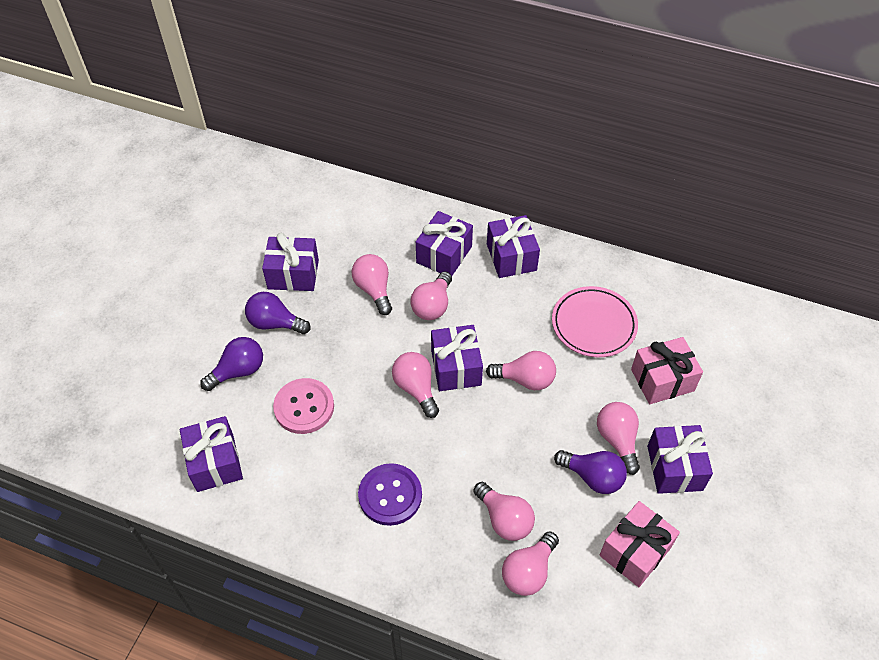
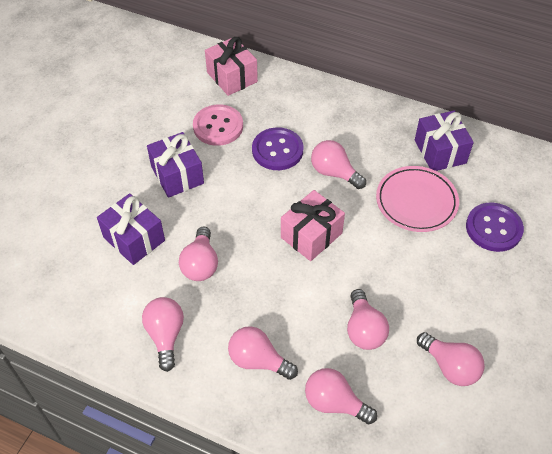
purple button: 1 -> 2
purple gift: 6 -> 3
purple light bulb: 3 -> 0

